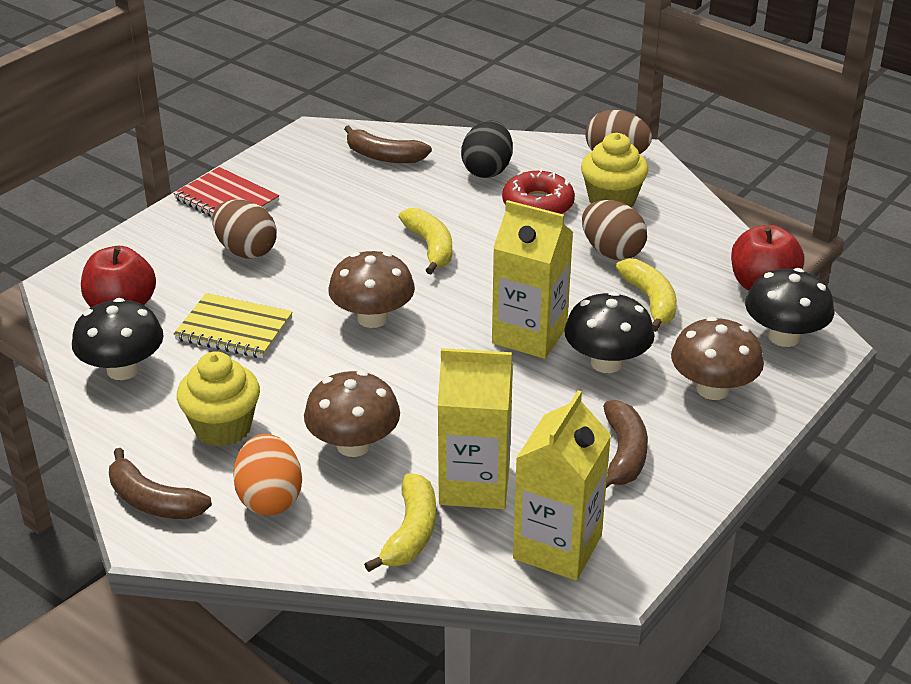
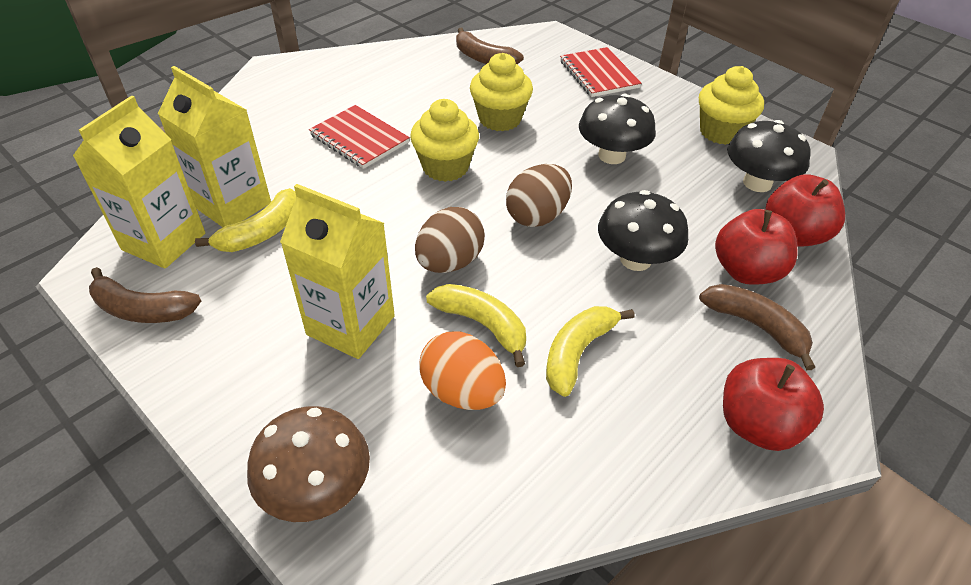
black egg: 1 -> 0
brown egg: 3 -> 2
brown mushroom: 3 -> 1
red apple: 2 -> 3
red donut: 1 -> 0
red notebook: 1 -> 2
yellow cupcake: 2 -> 3
yellow notebook: 1 -> 0

